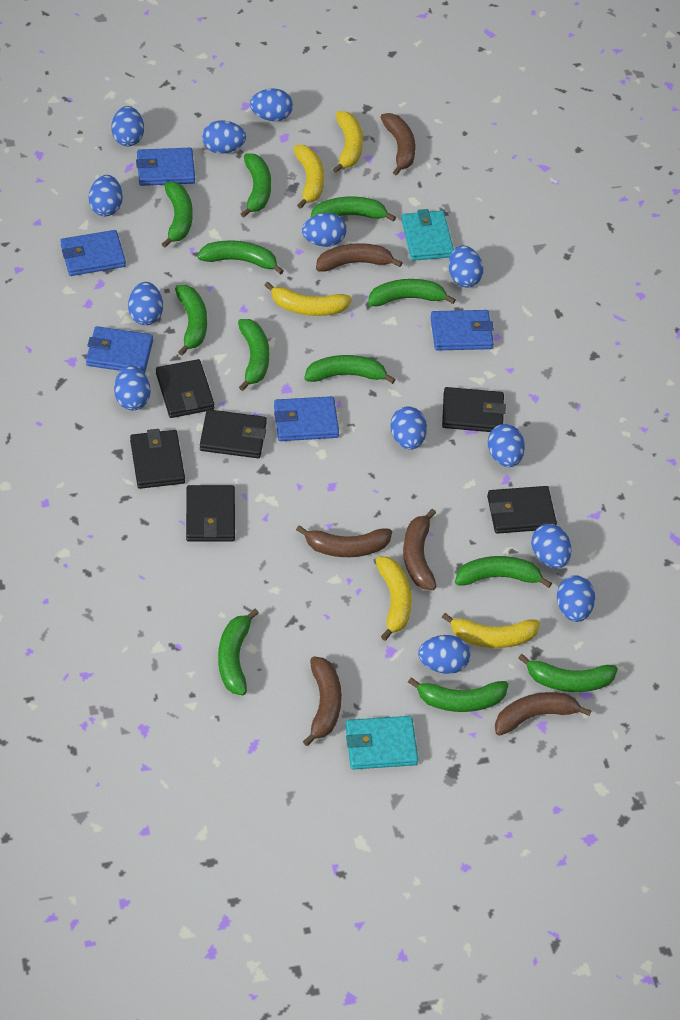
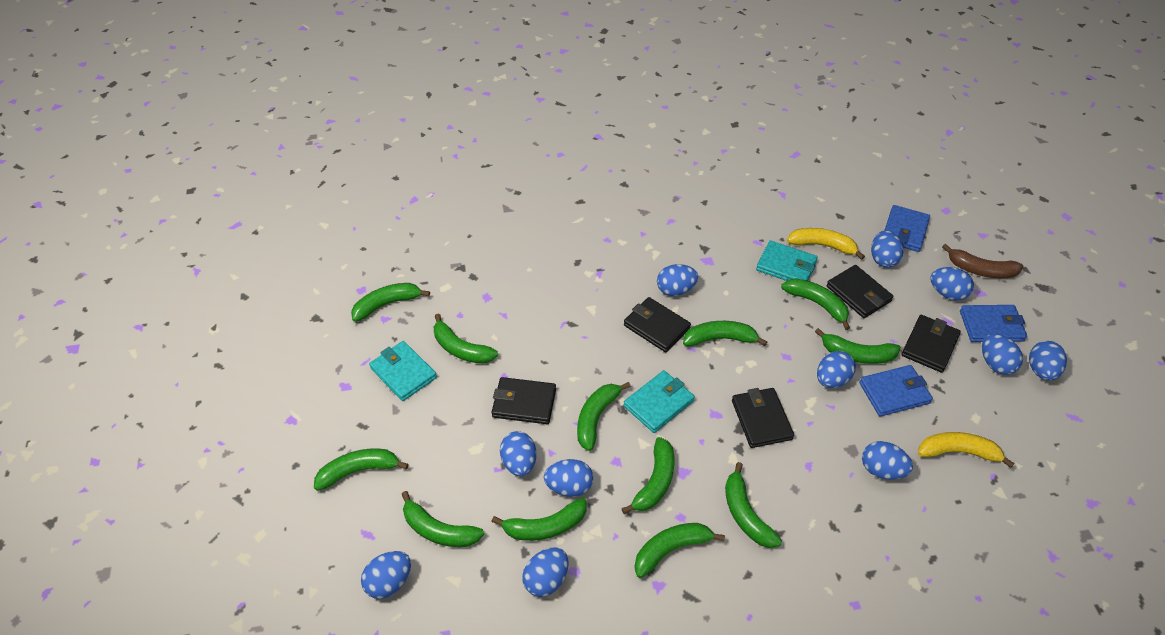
black wallet: 6 -> 5
blue egg: 13 -> 11
blue wallet: 5 -> 3
brown banana: 6 -> 1
turquoise wallet: 2 -> 3
yellow banana: 5 -> 2

